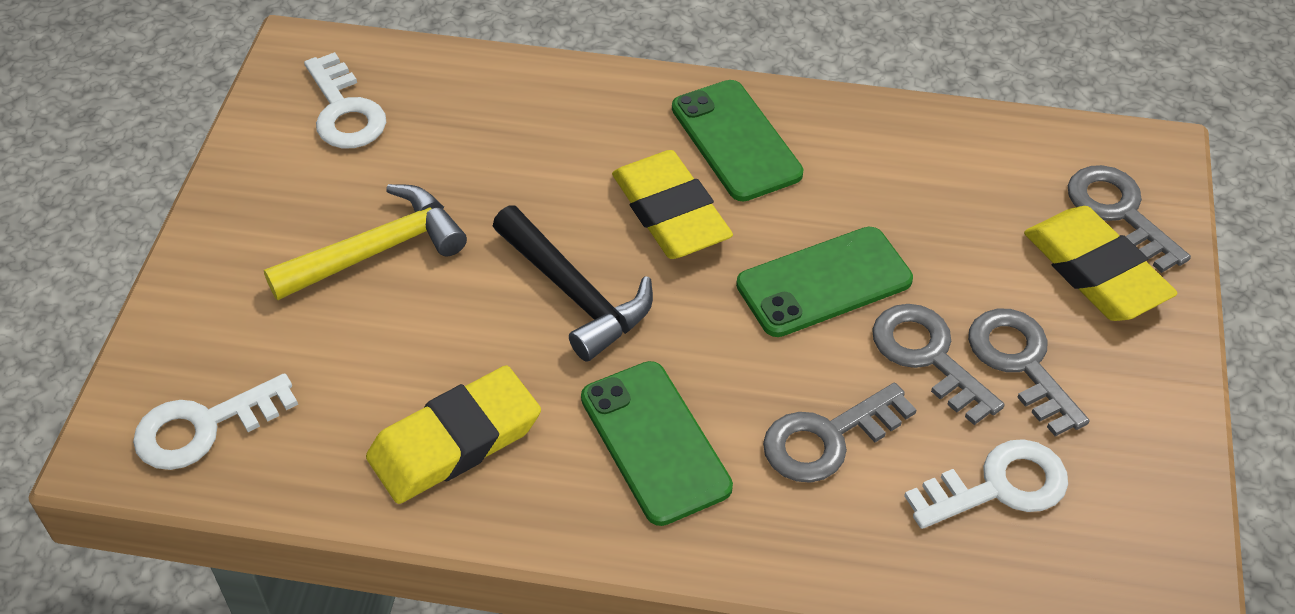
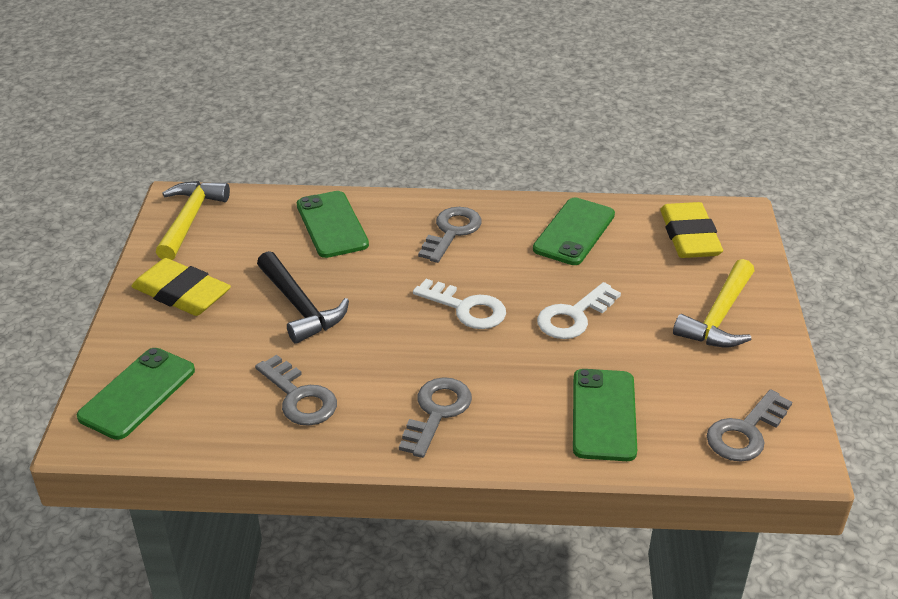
green phone: 3 -> 4
white key: 3 -> 2
yellow eraser: 3 -> 2
yellow hammer: 1 -> 2

